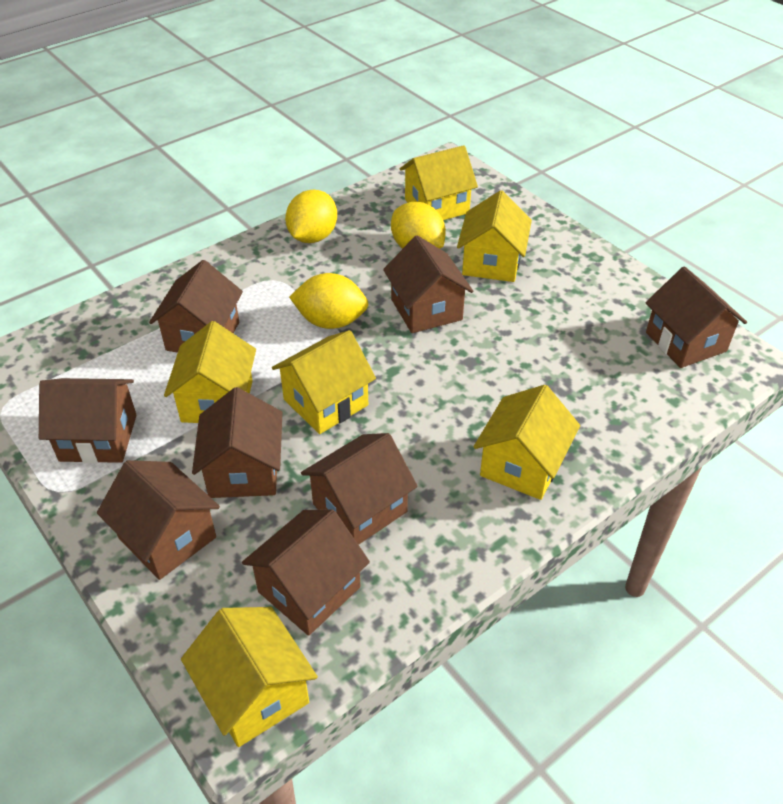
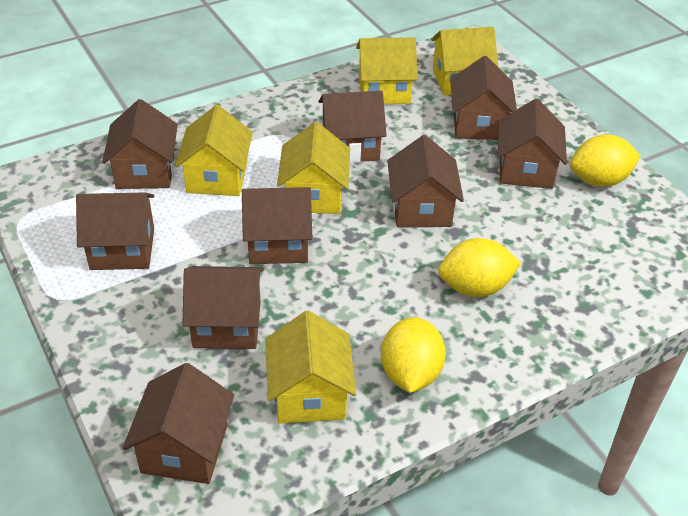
brown house: 8 -> 9
yellow house: 6 -> 5

